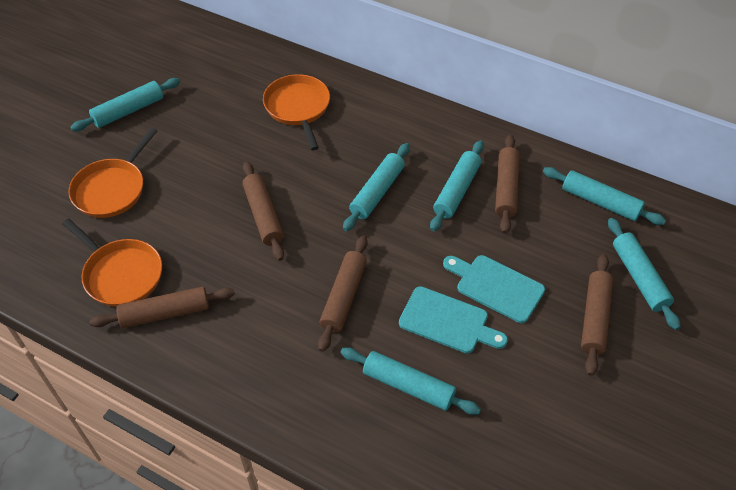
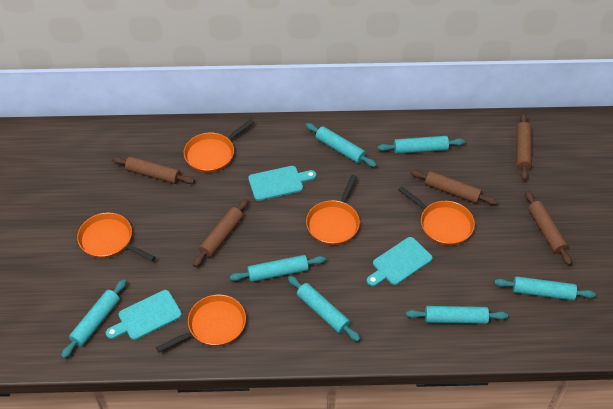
orange pan: 3 -> 5
turquoise cutting board: 2 -> 3
turquoise rolling pin: 6 -> 7

